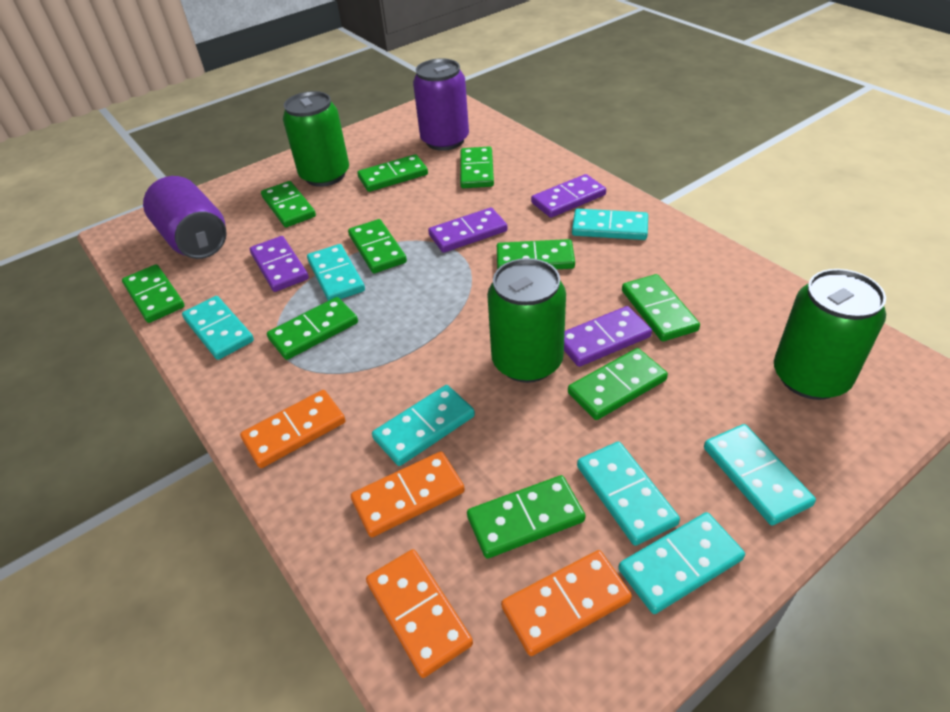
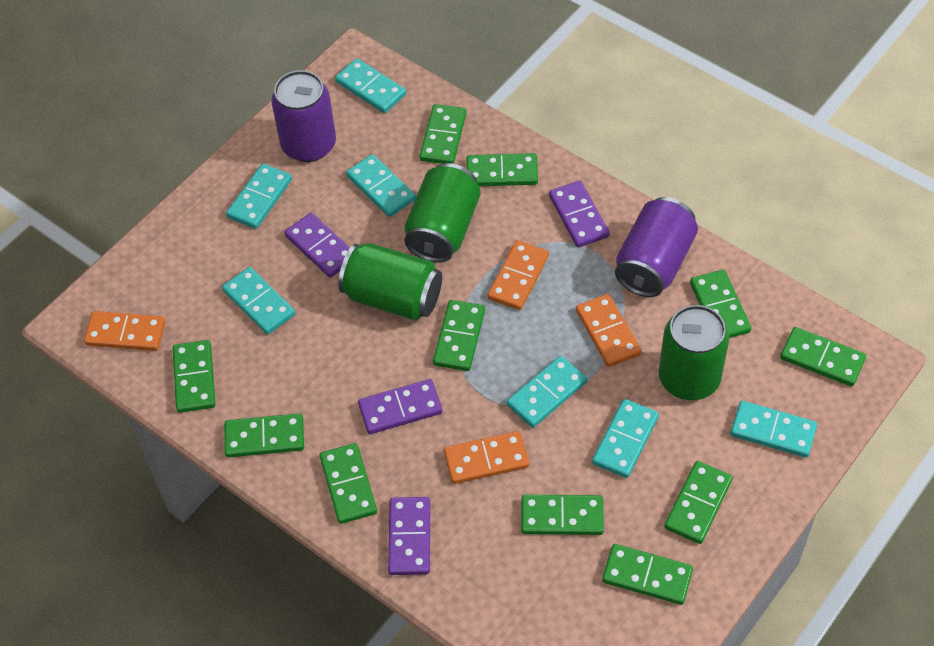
green domino: 10 -> 11

